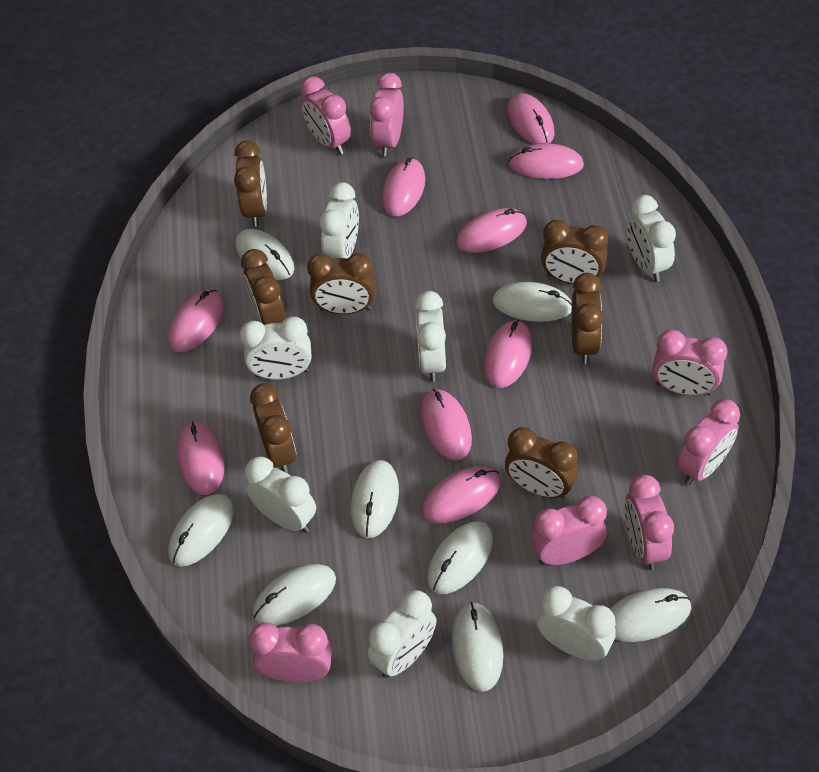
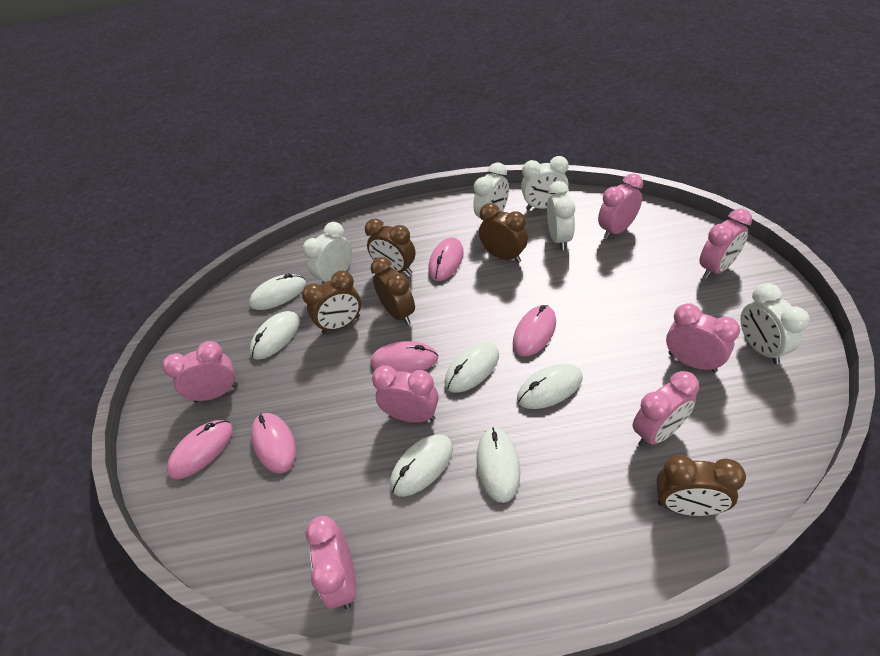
brown clock: 7 -> 5
pink mouse: 9 -> 5
white clock: 7 -> 5
white mouse: 8 -> 6

